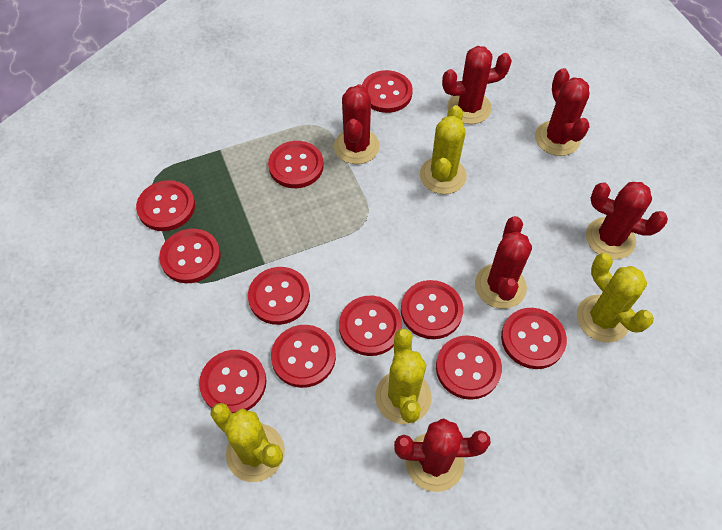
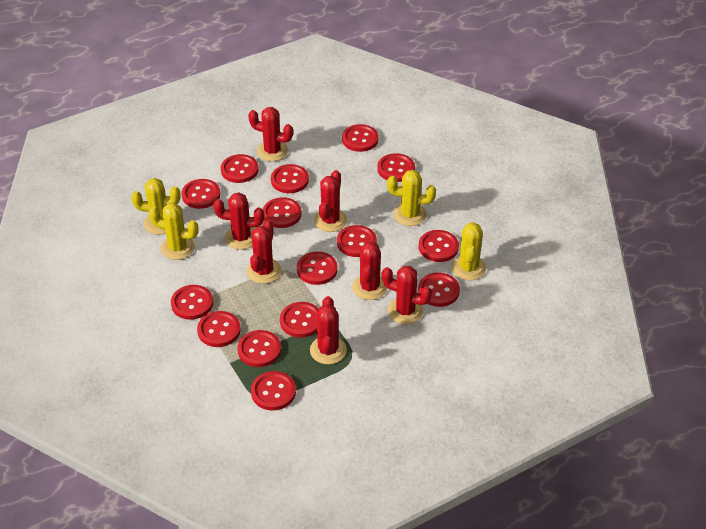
red button: 11 -> 15
red cactus: 6 -> 7

